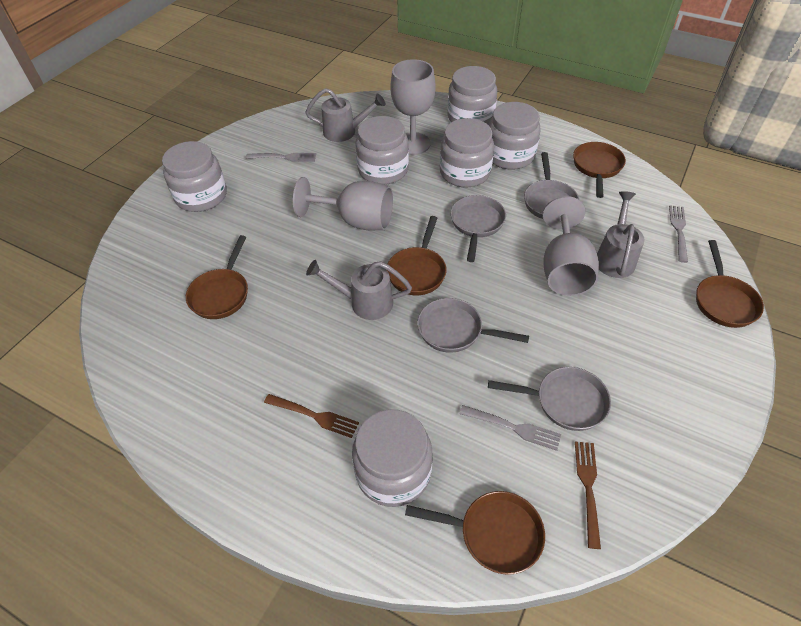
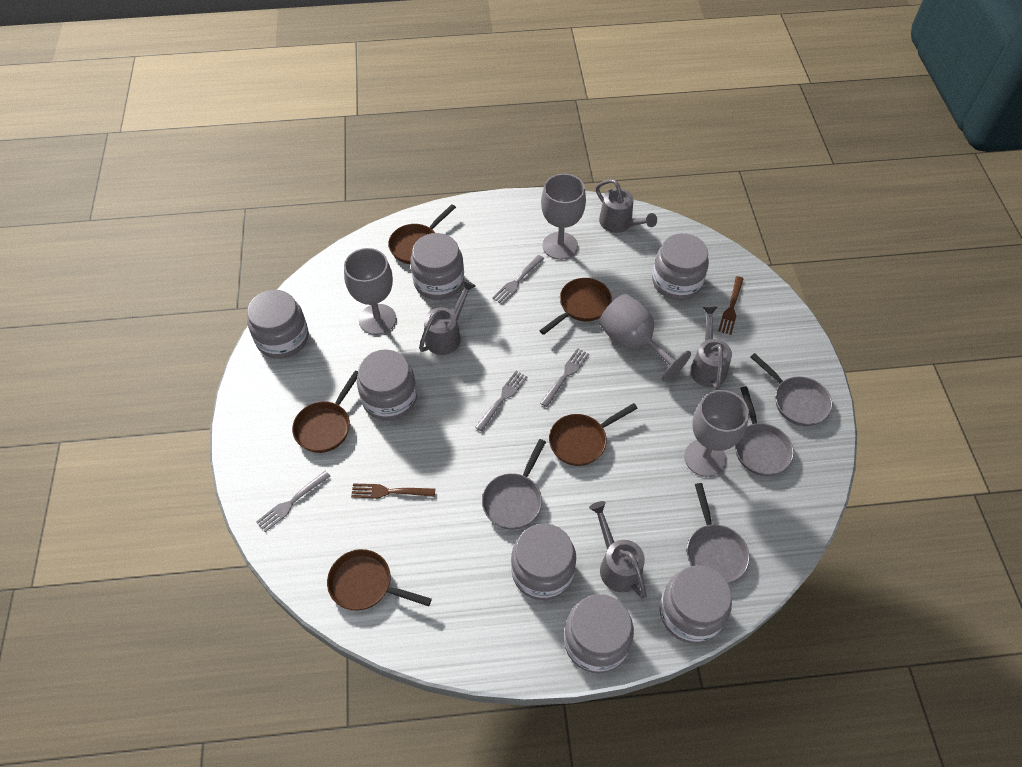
grey fork: 3 -> 4
grey goblet: 3 -> 4
grey jar: 6 -> 7
grey watering can: 3 -> 4

